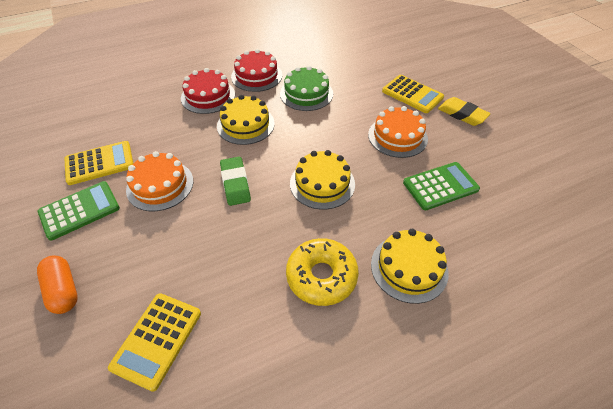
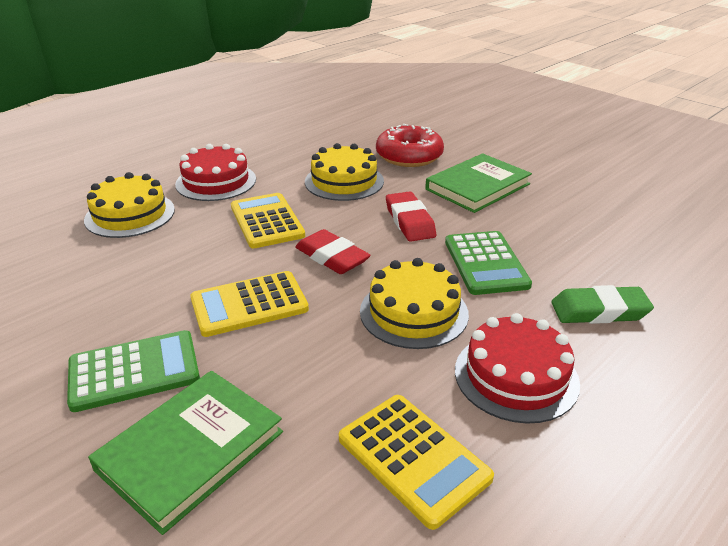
green book: 0 -> 2
green cake: 1 -> 0
orange cake: 2 -> 0
orange capsule: 1 -> 0
red donut: 0 -> 1
red eraser: 0 -> 2
yellow donut: 1 -> 0
yellow eraser: 1 -> 0

